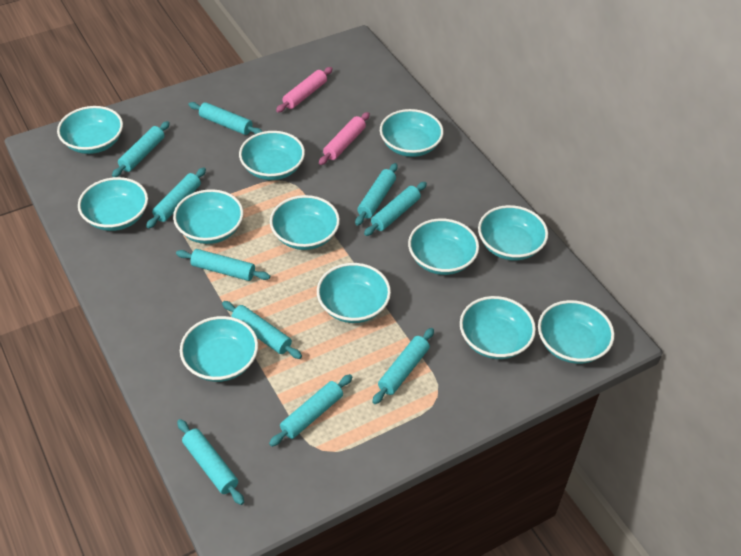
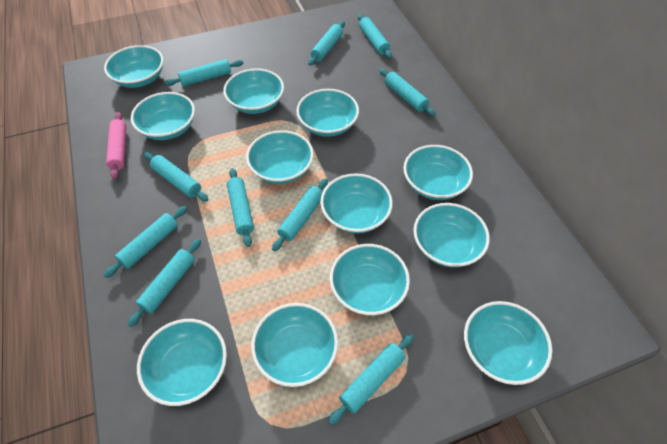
pink rolling pin: 2 -> 1

